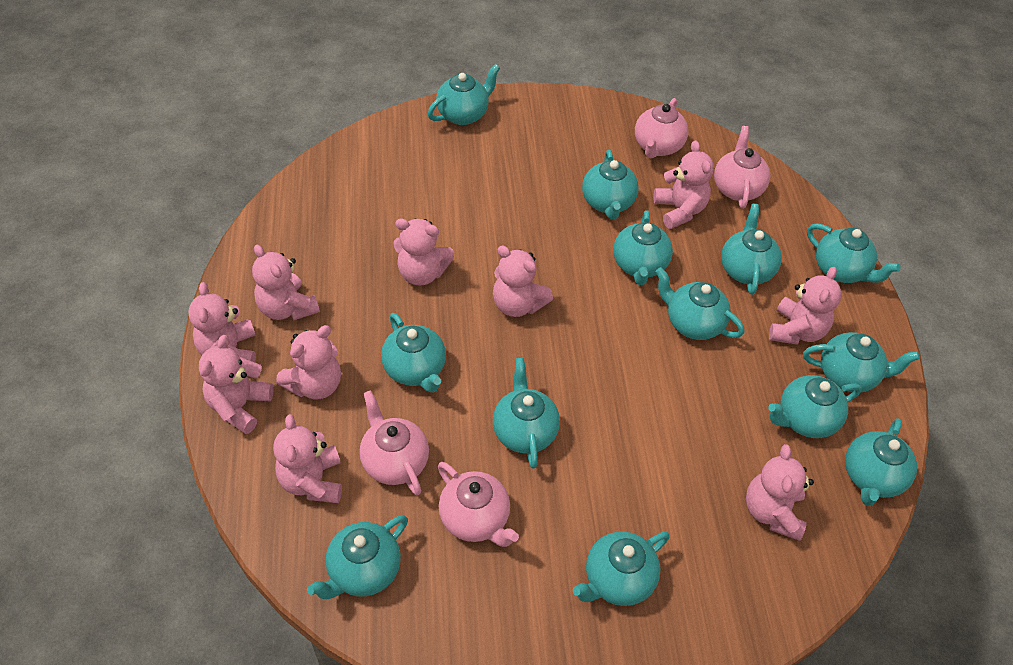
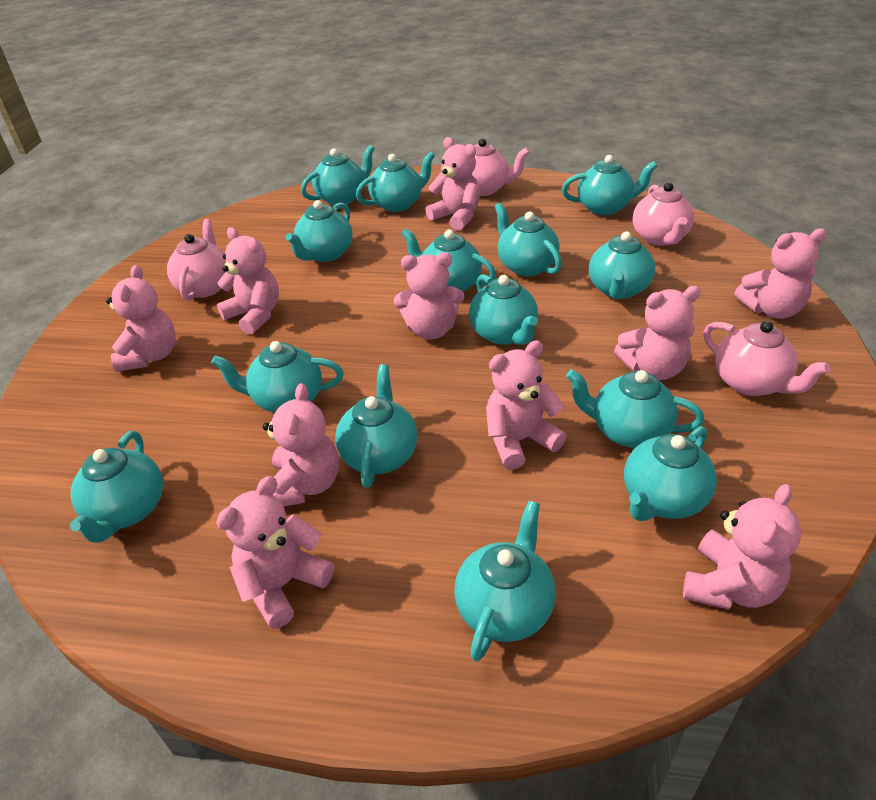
turquoise teapot: 13 -> 14

